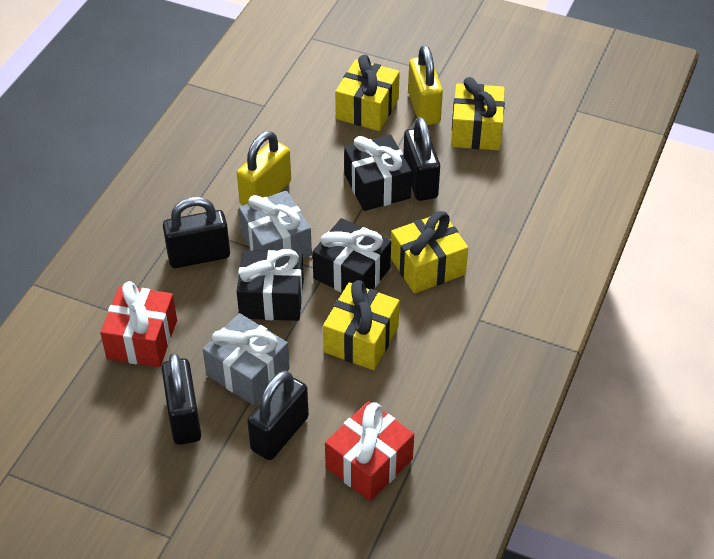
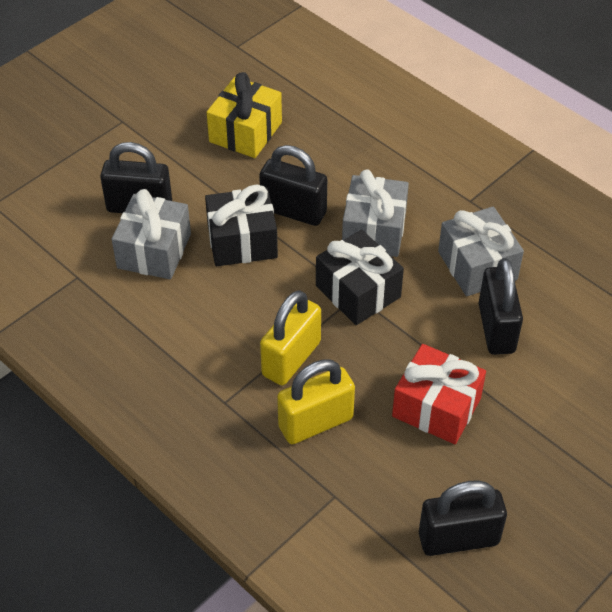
black gift: 3 -> 2
grey gift: 2 -> 3
red gift: 2 -> 1
yellow gift: 4 -> 1

